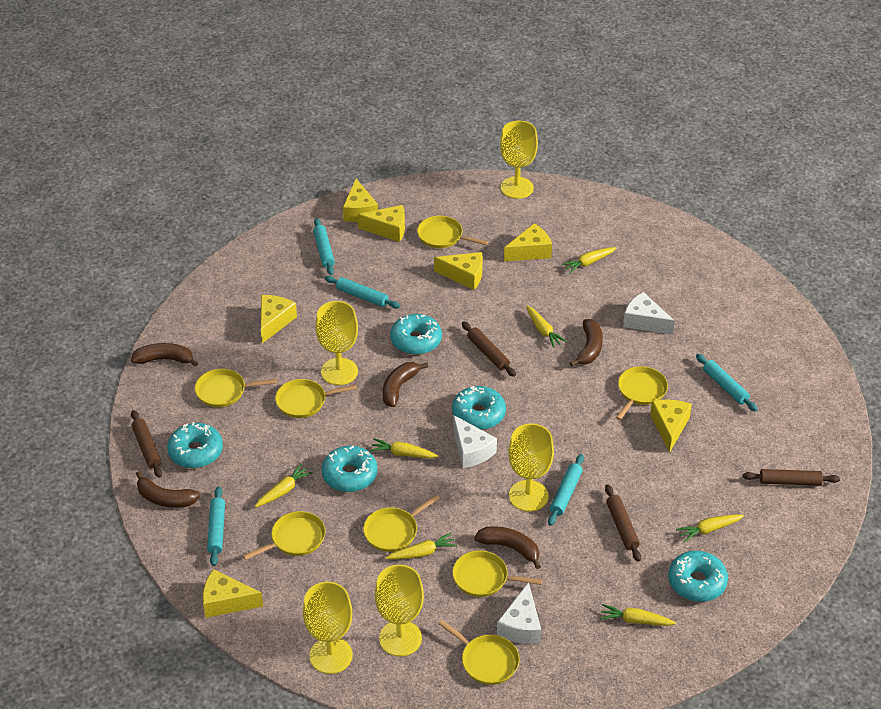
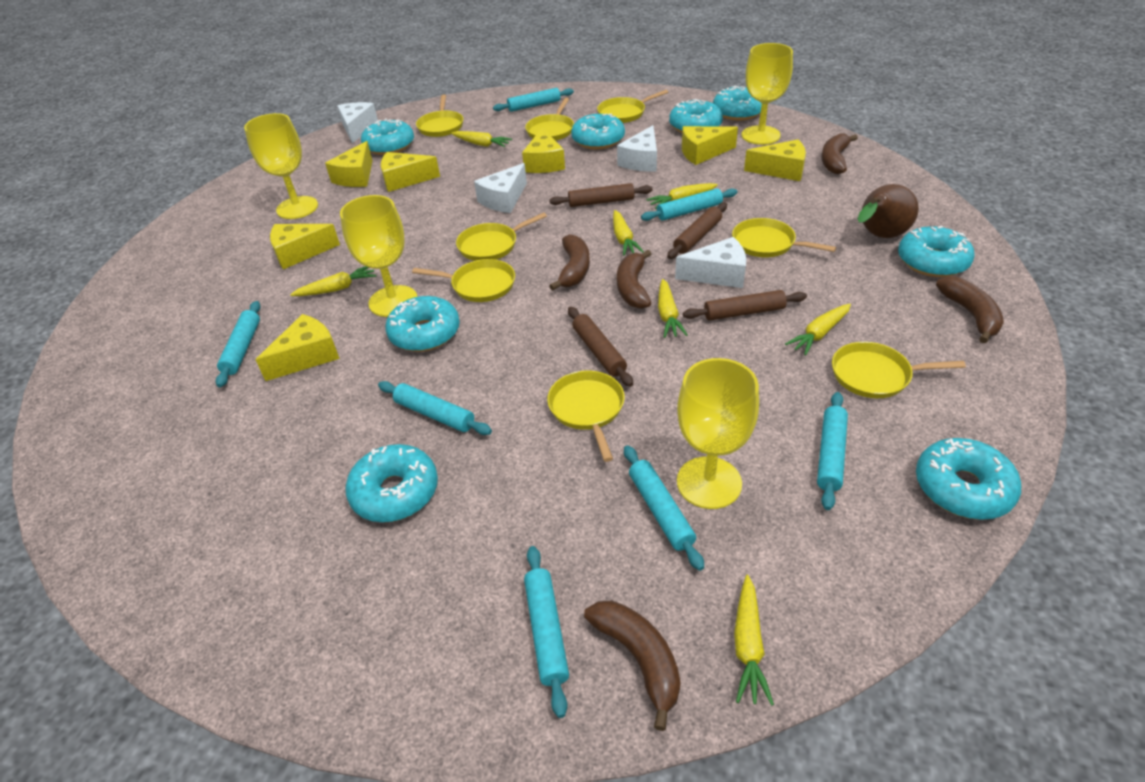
brown pear: 0 -> 1
turquoise donut: 5 -> 8
turquoise rolling pin: 5 -> 7
white cheese: 3 -> 4
yellow goblet: 5 -> 4

